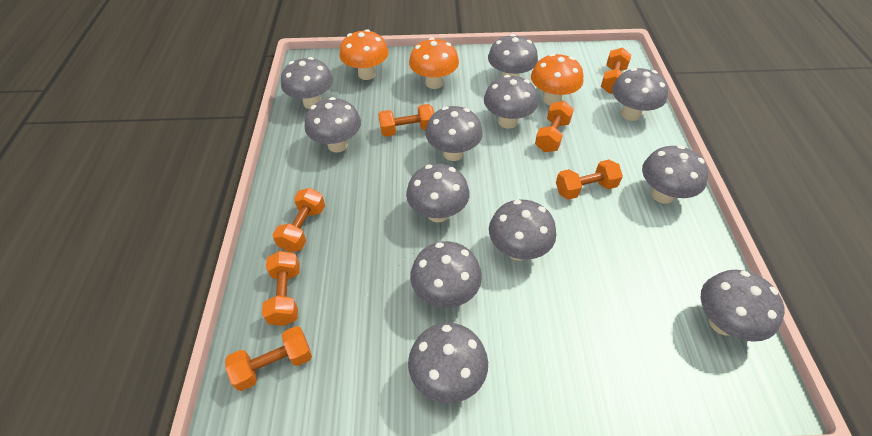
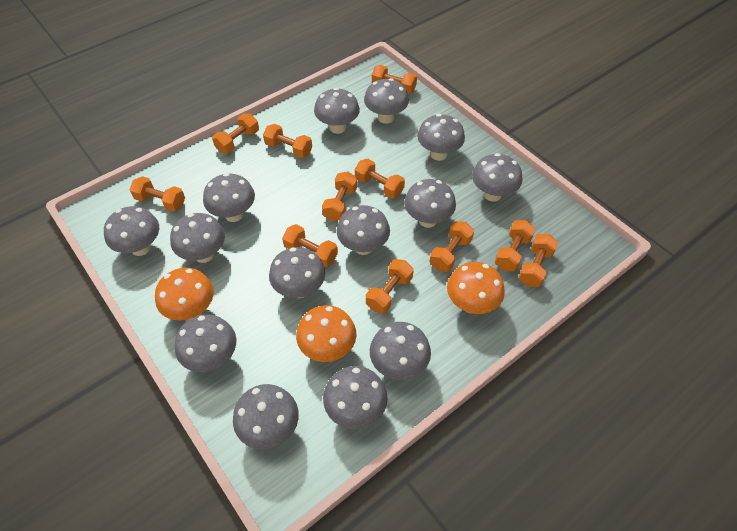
grey mushroom: 12 -> 14
orange dumbbell: 7 -> 11

